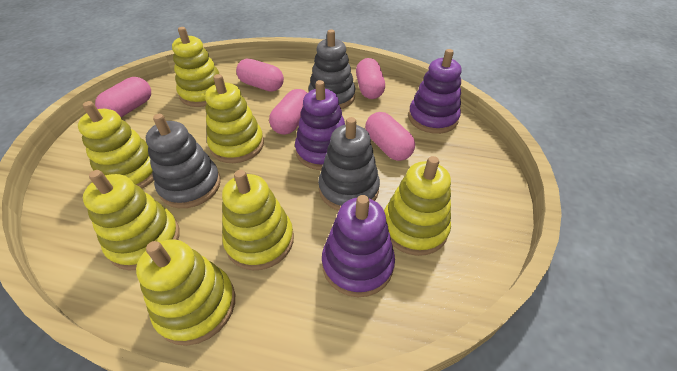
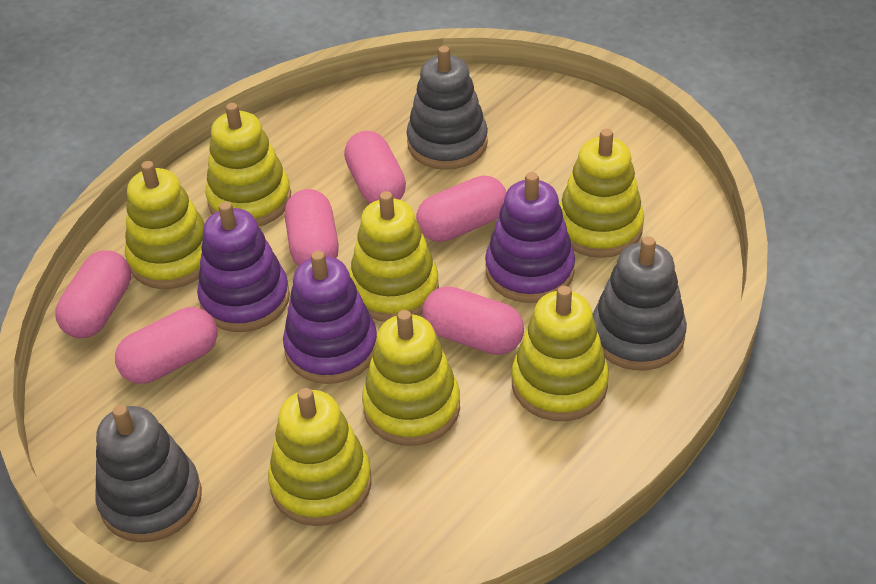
pink capsule: 5 -> 6

